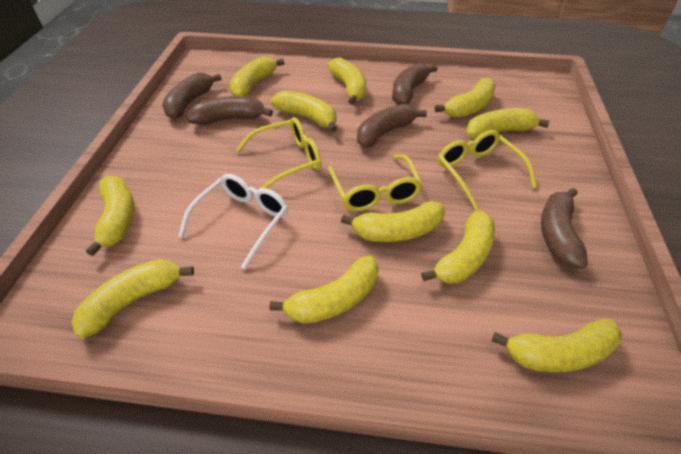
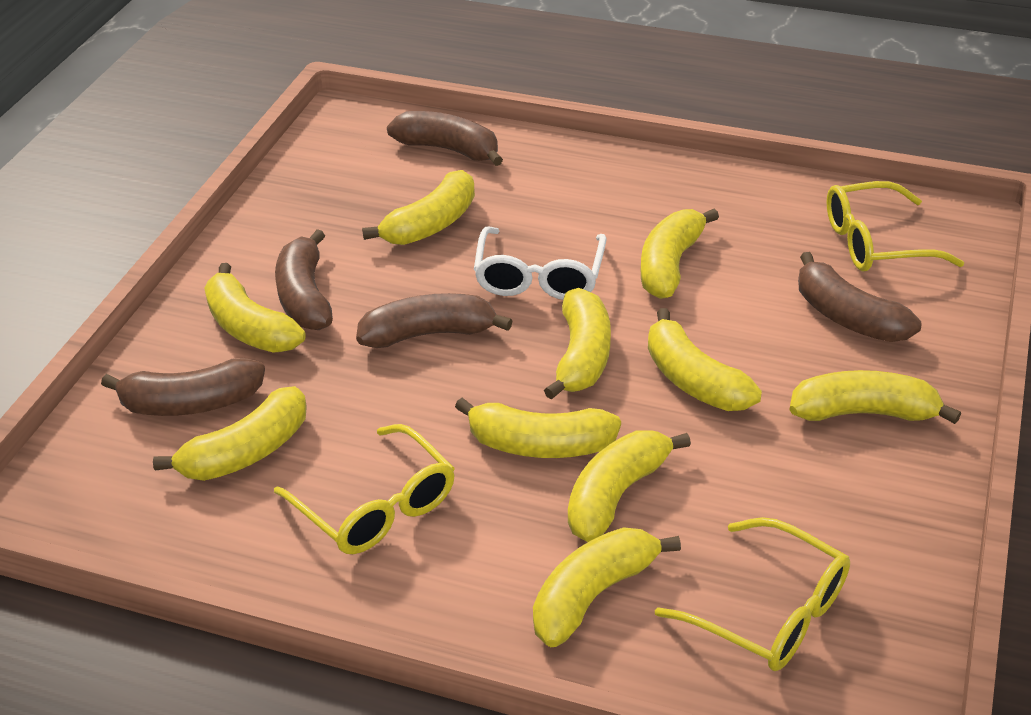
yellow banana: 11 -> 10

